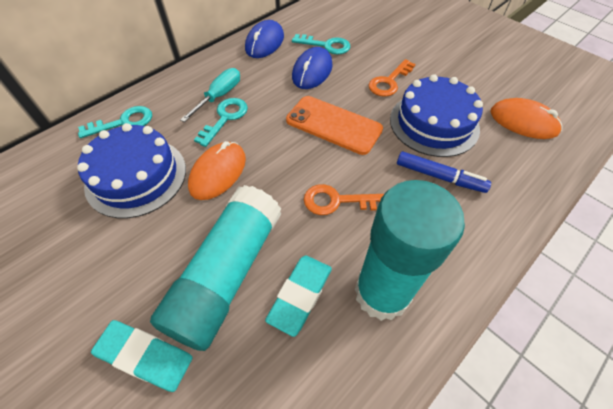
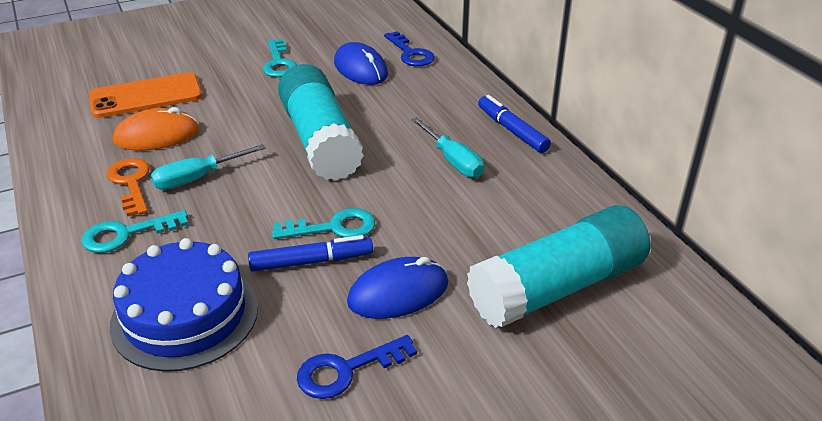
blue cake: 2 -> 1
blue key: 0 -> 2
blue marker: 1 -> 2
orange key: 2 -> 1
orange mouse: 2 -> 1
turquoise eraser: 2 -> 0
turquoise screwdriver: 1 -> 2

